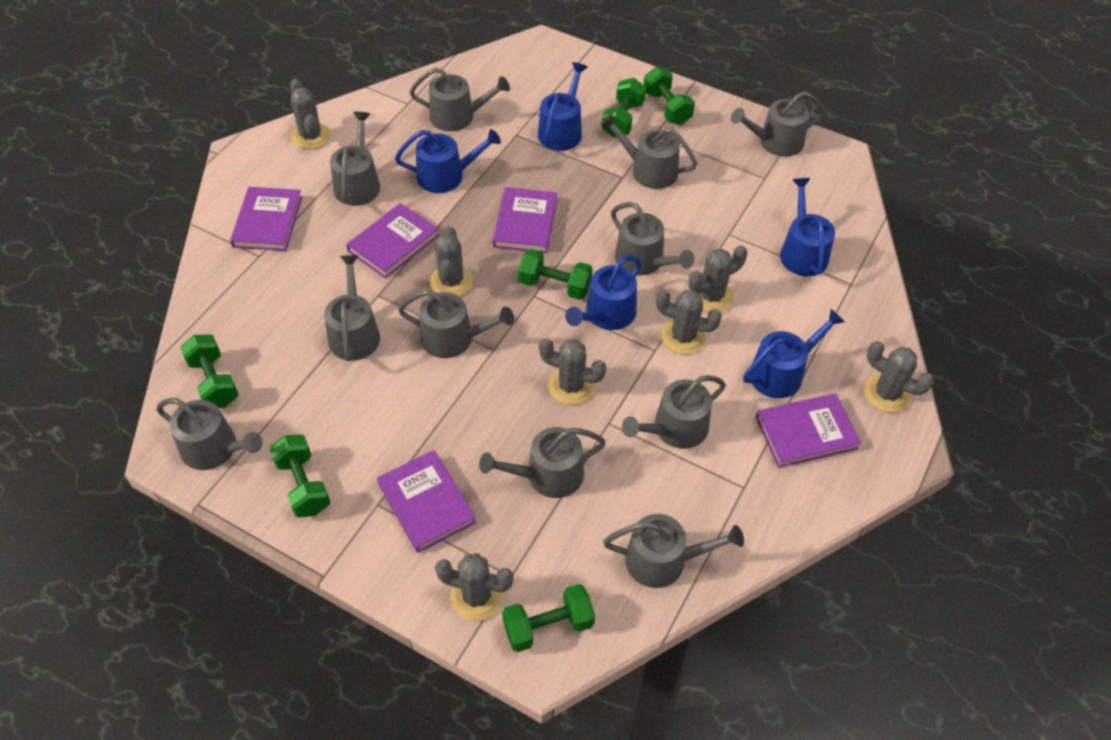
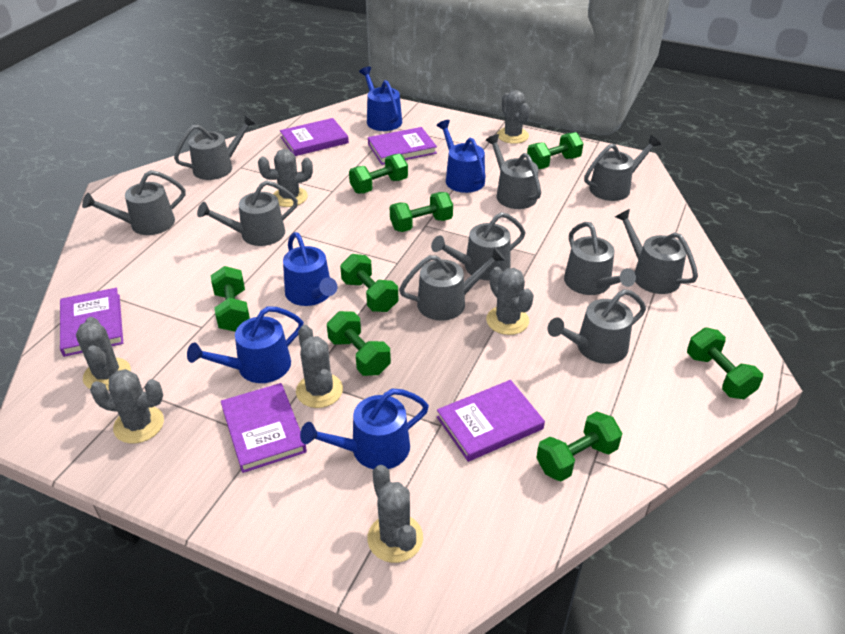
green dumbbell: 6 -> 8
grey watering can: 11 -> 10

